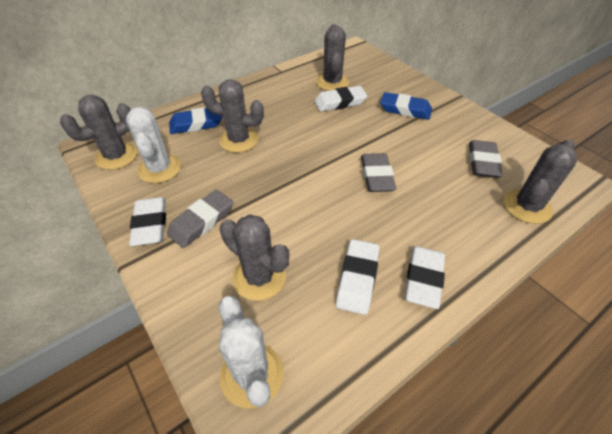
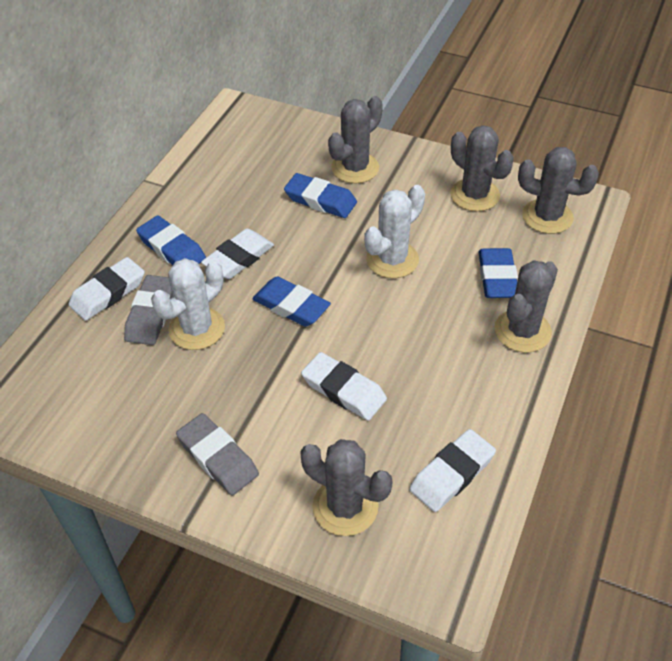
blue eraser: 2 -> 4
grey eraser: 3 -> 2

